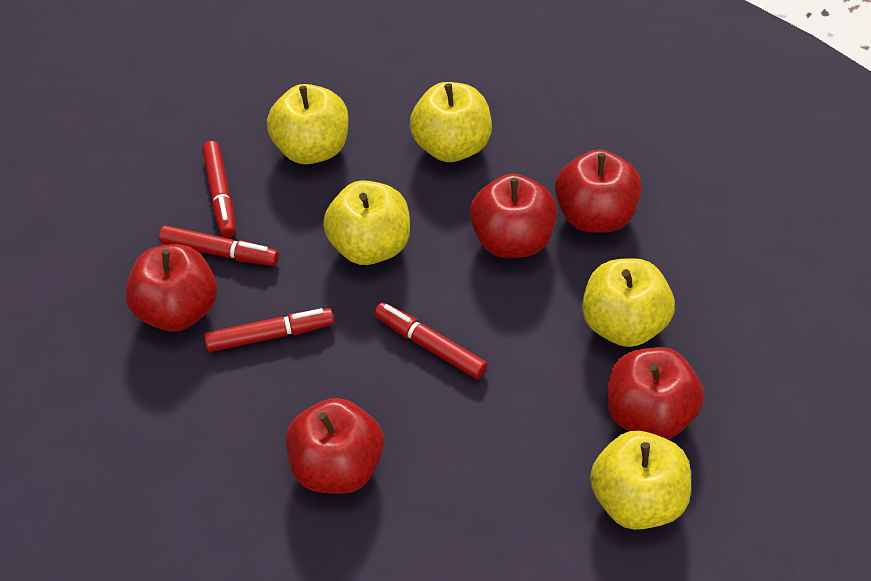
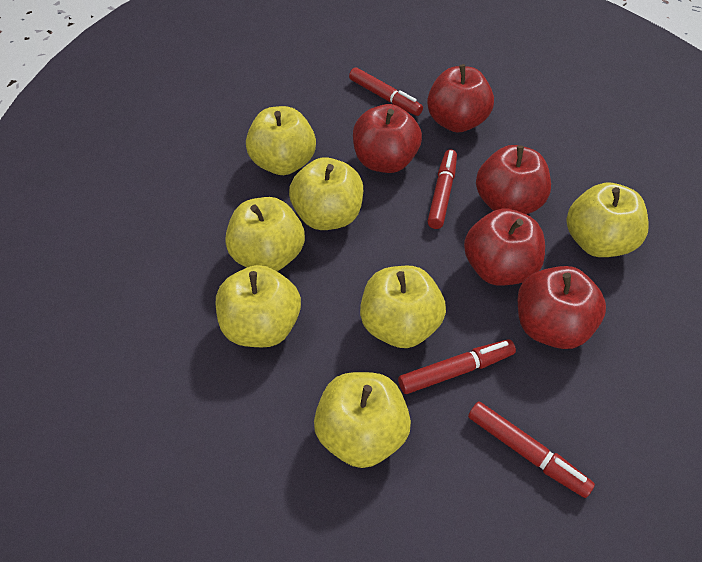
yellow apple: 5 -> 7

